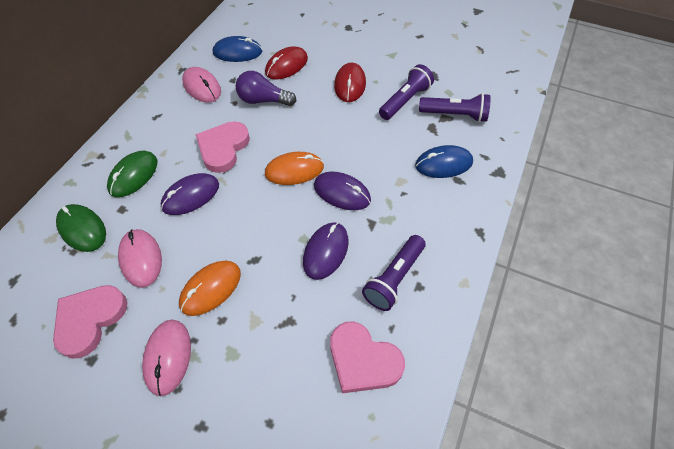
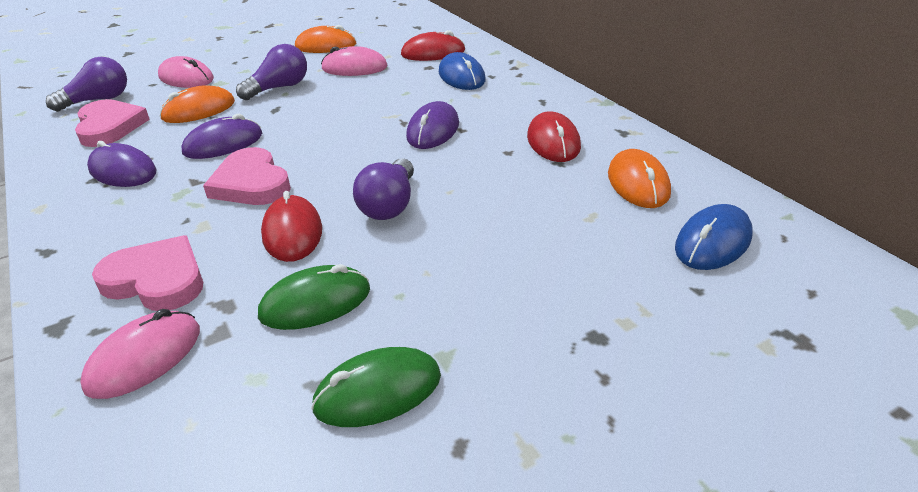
orange mouse: 2 -> 3
purple flashlight: 3 -> 0
purple light bulb: 1 -> 3
red mouse: 2 -> 3

